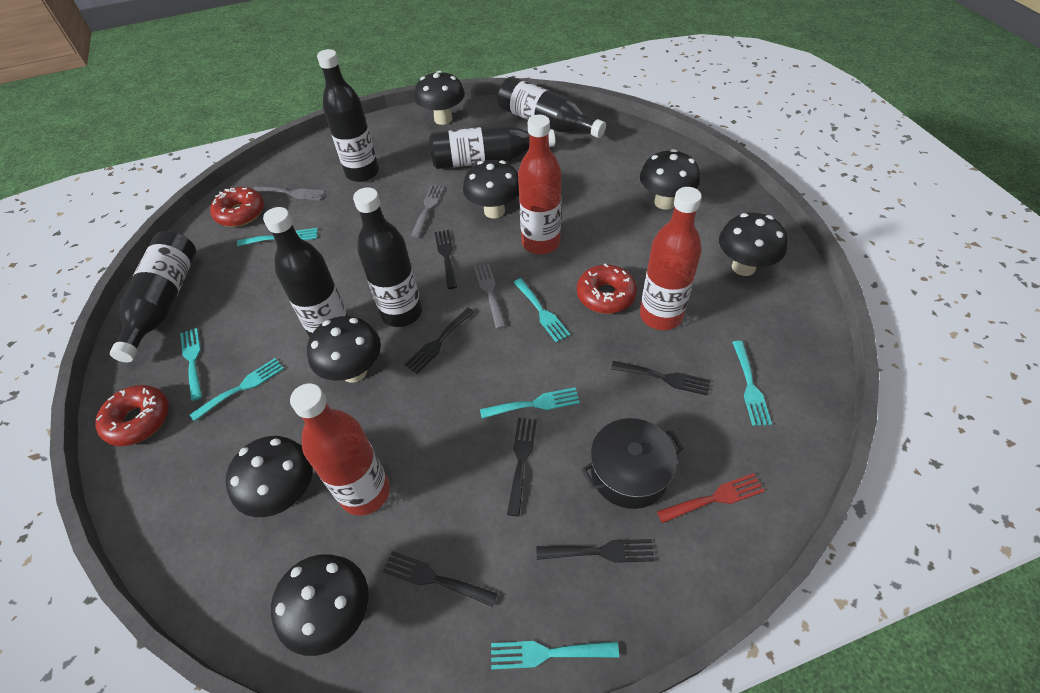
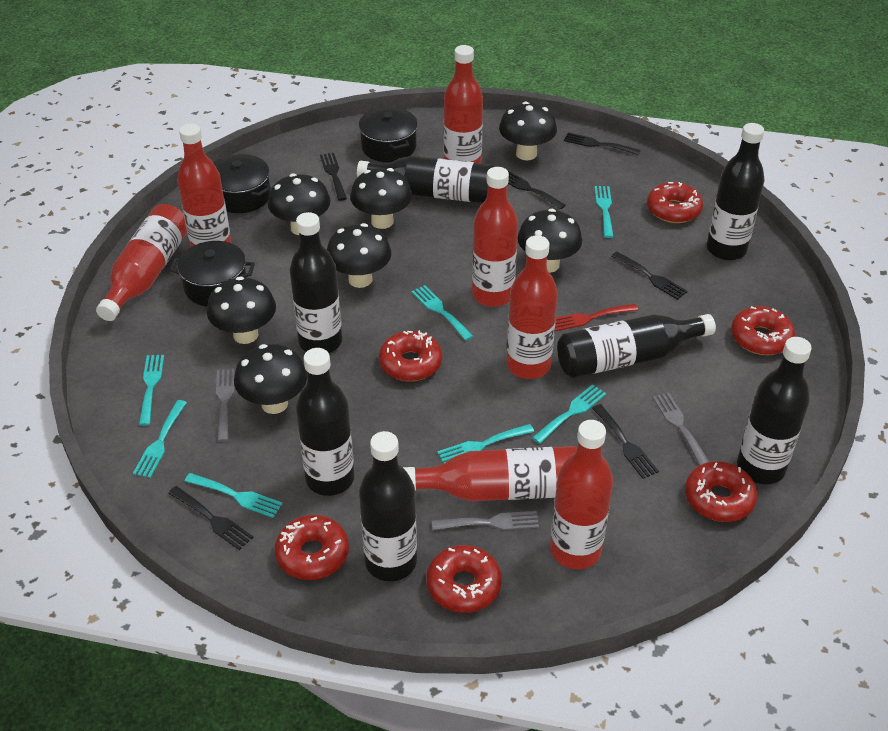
black bottle: 6 -> 7
black pot: 1 -> 3
red bottle: 3 -> 7
red donut: 3 -> 6

